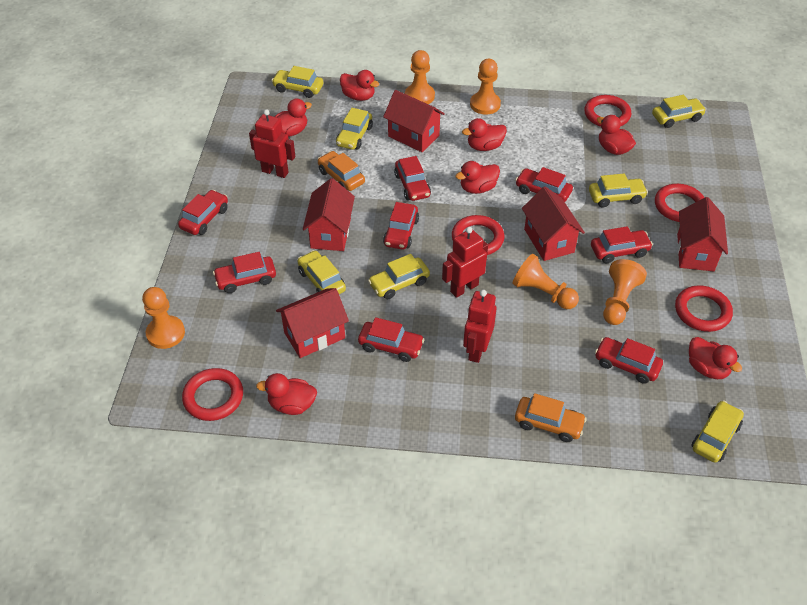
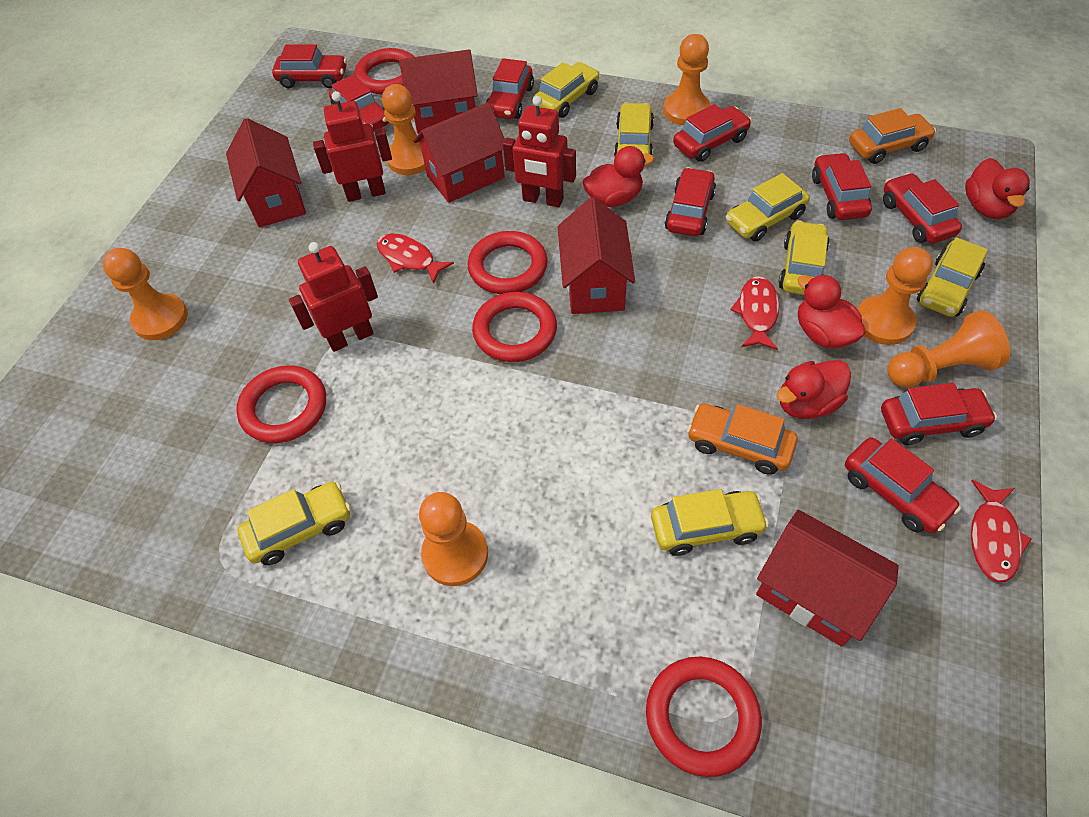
orange pawn: 5 -> 6
red car: 8 -> 9
red duck: 7 -> 4
red fish: 0 -> 3

